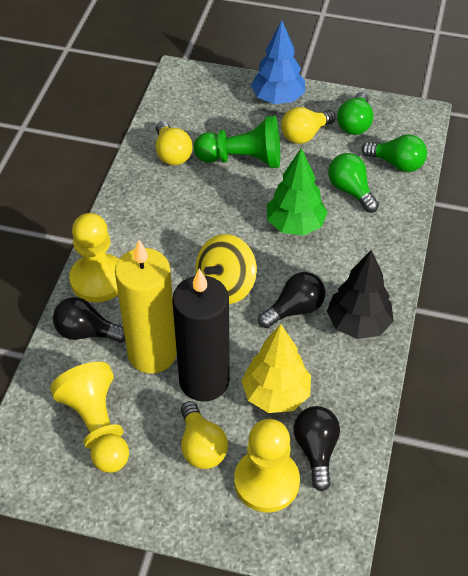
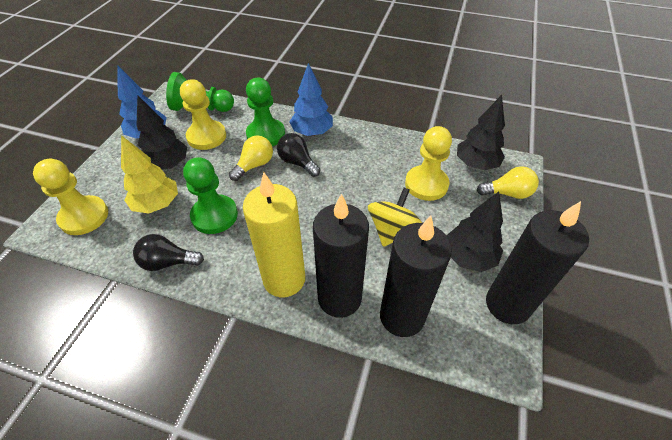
black candle: 1 -> 3
black light bulb: 3 -> 2
black tree: 1 -> 3
blue tree: 1 -> 2
green light bulb: 3 -> 0
green pawn: 1 -> 3
green tree: 1 -> 0
yellow light bulb: 3 -> 2

